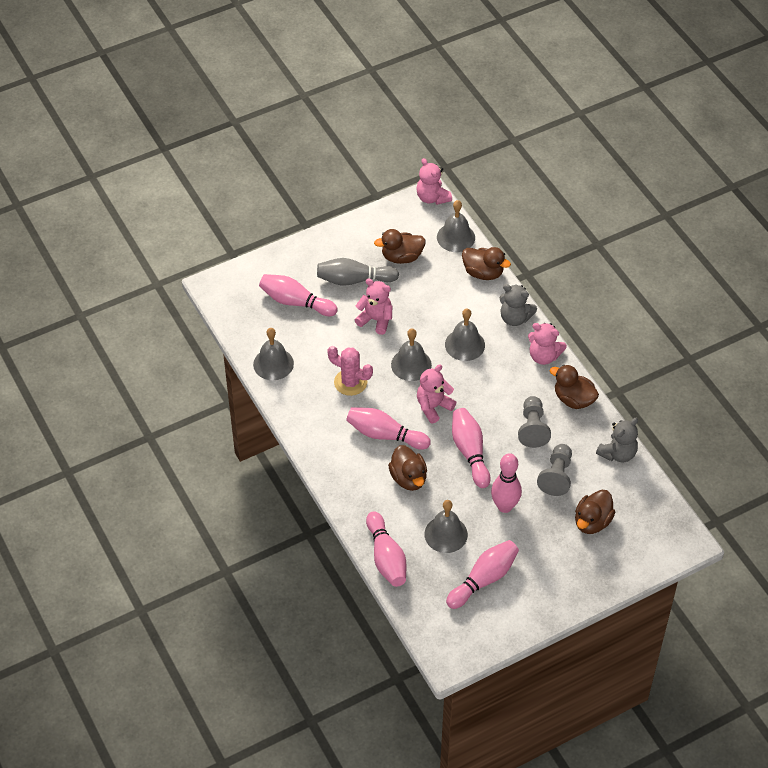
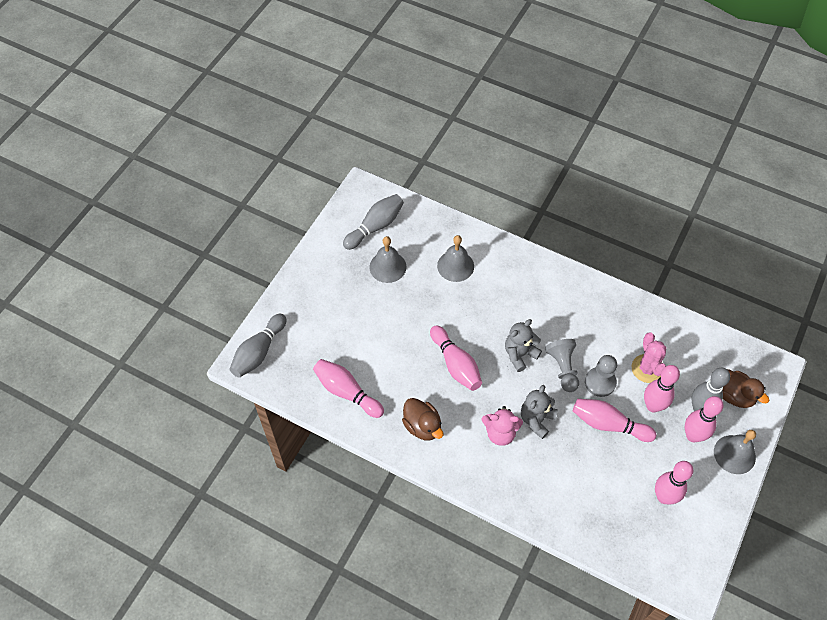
brown duck: 5 -> 2
grey bell: 5 -> 3
grey bowling pin: 1 -> 3
pink teddy bear: 4 -> 1

